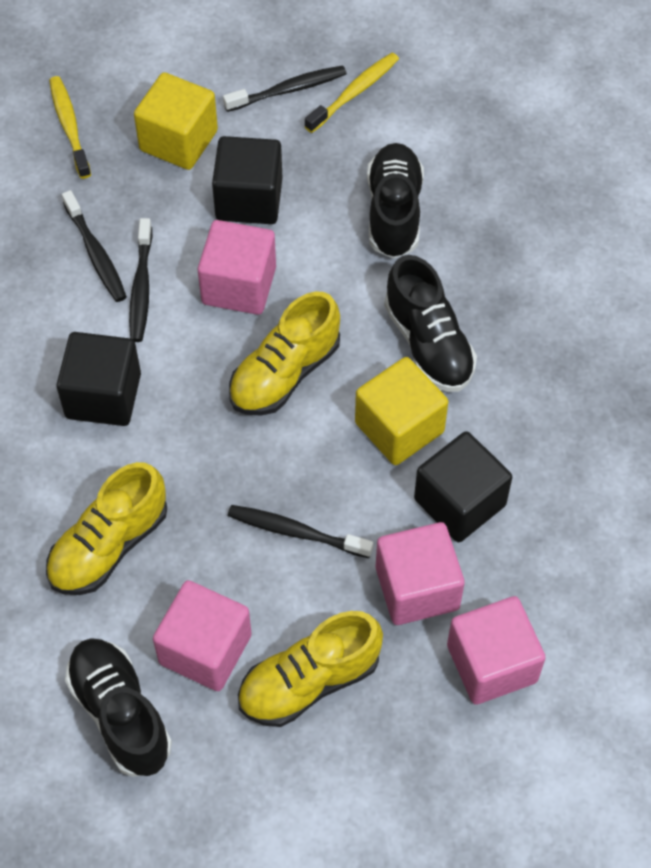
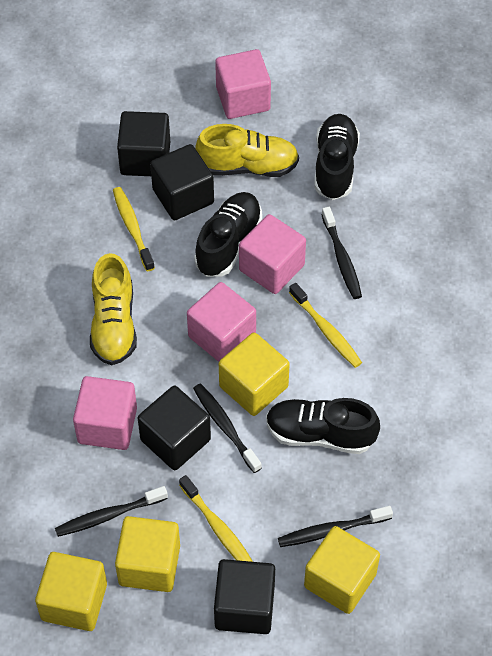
black cube: 3 -> 4
yellow cube: 2 -> 4
yellow shoe: 3 -> 2
yellow toothbrush: 2 -> 3

